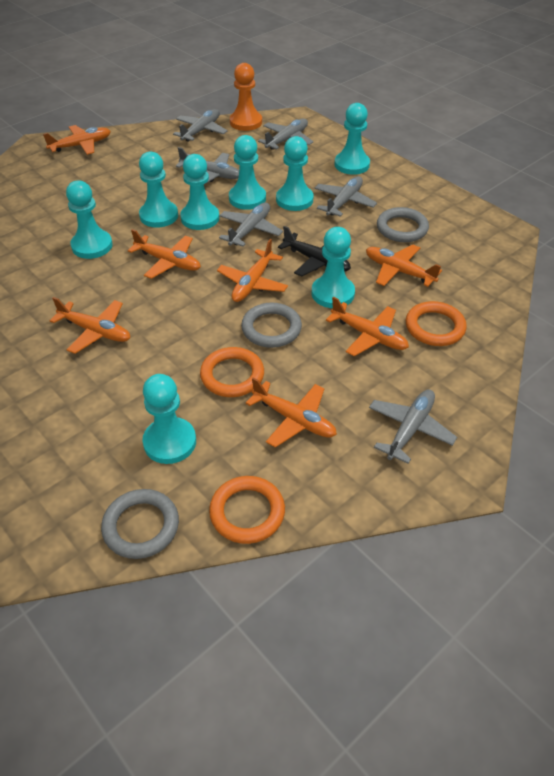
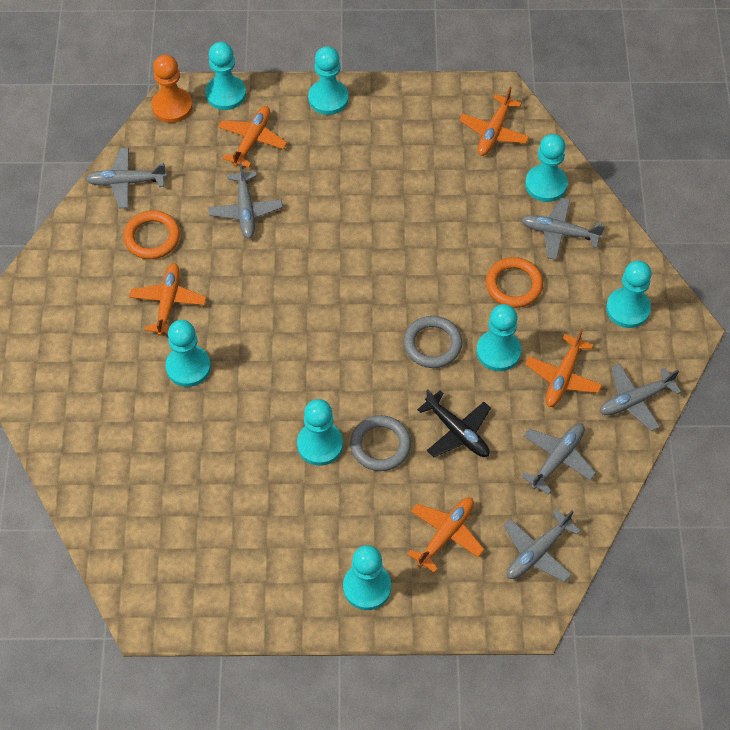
grey ring: 3 -> 2
orange plane: 7 -> 5
orange ring: 3 -> 2

